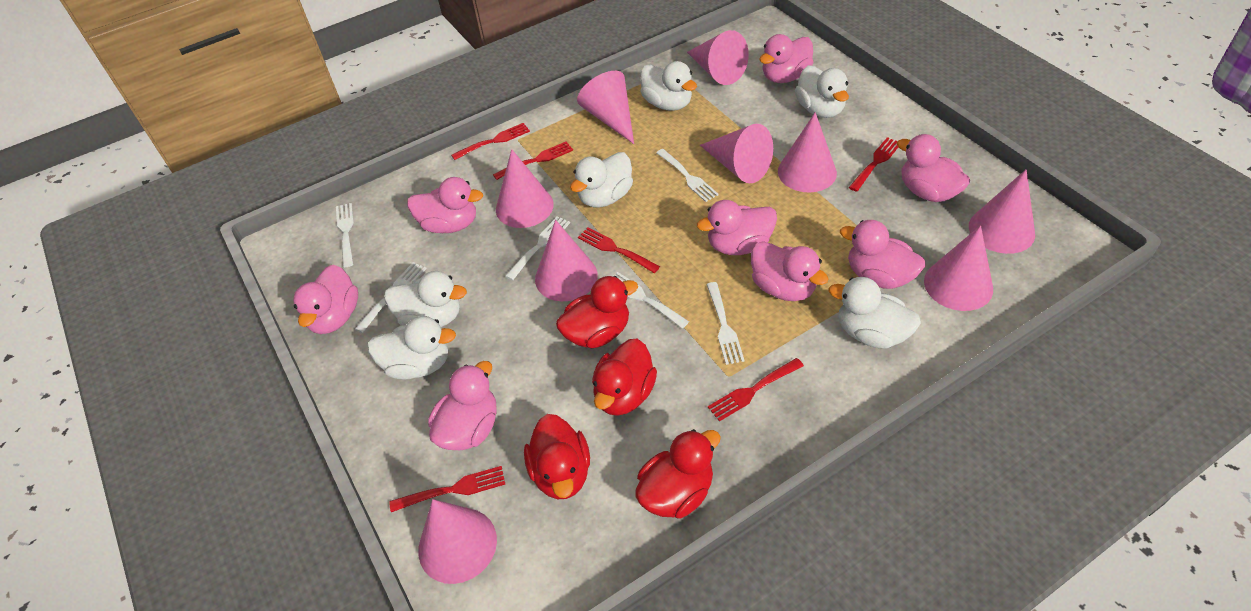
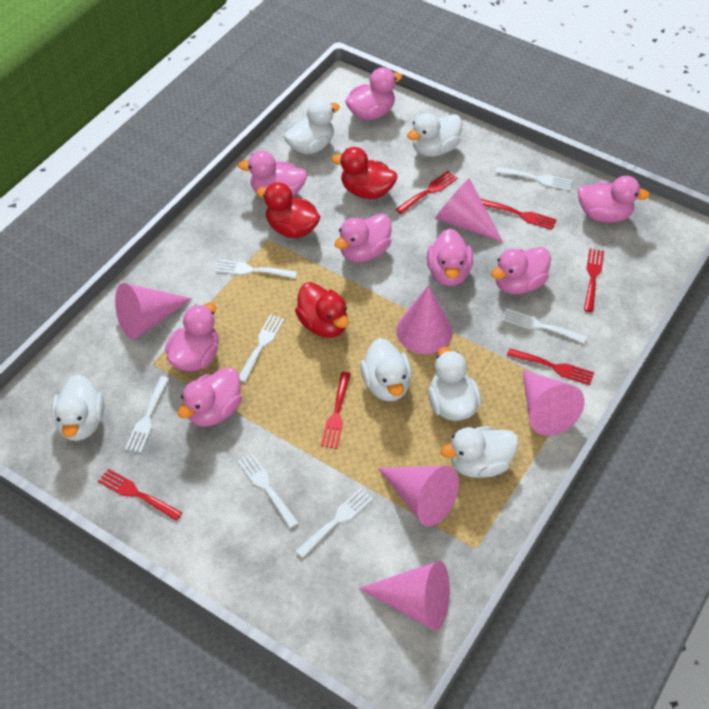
pink cone: 9 -> 6
red duck: 4 -> 3
white fork: 6 -> 7

